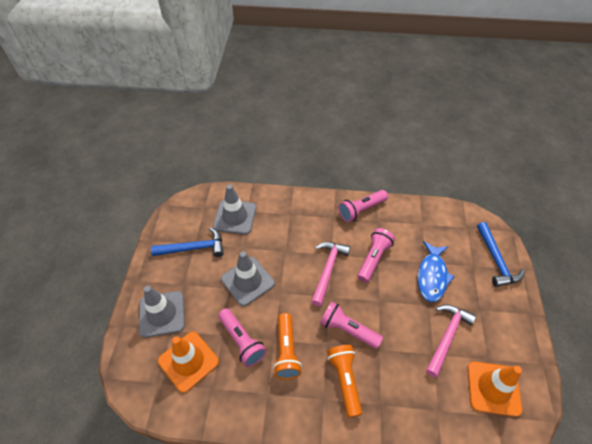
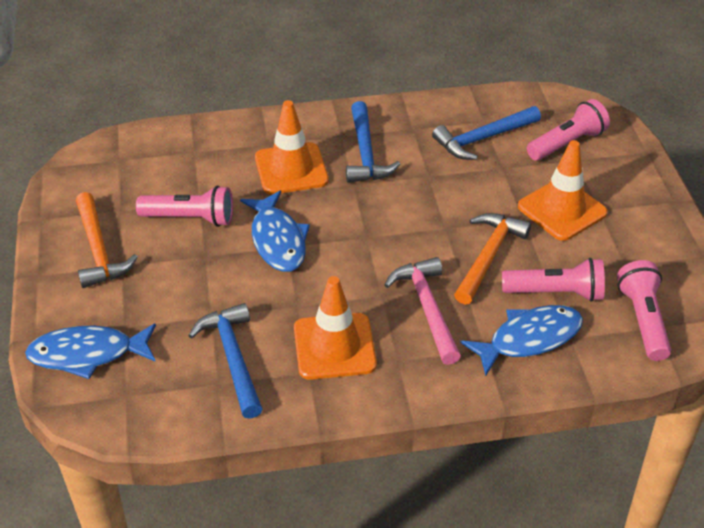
blue fish: 1 -> 3
blue hammer: 2 -> 3
grey traffic cone: 3 -> 0
orange flashlight: 2 -> 0
orange hammer: 0 -> 2
orange traffic cone: 2 -> 3
pink hammer: 2 -> 1

